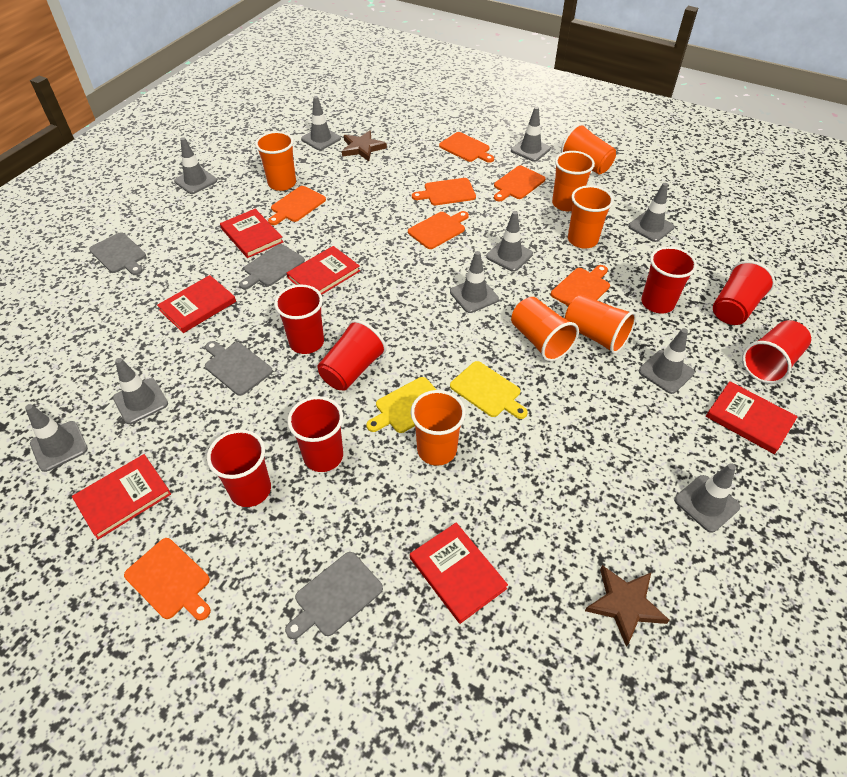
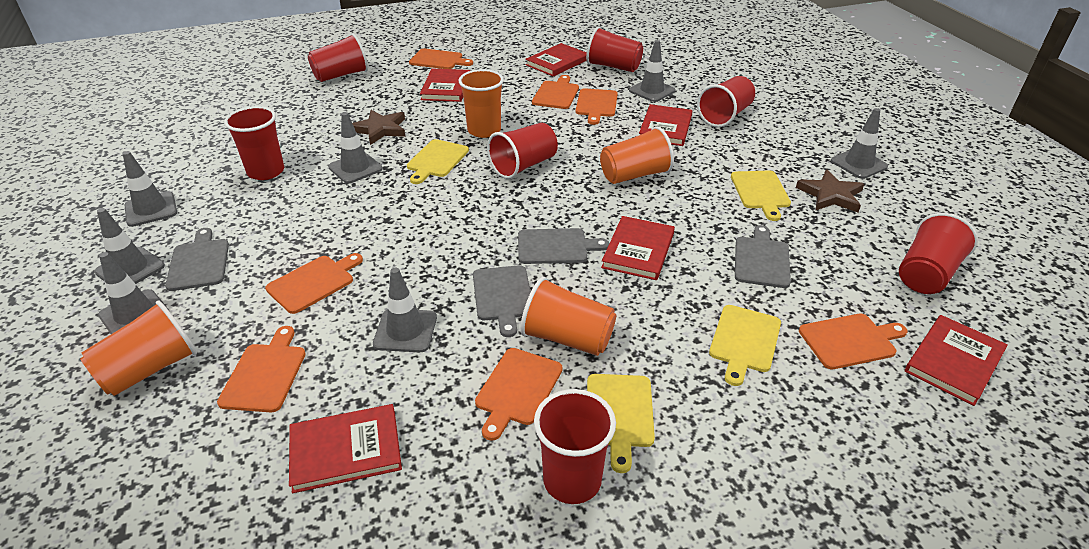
grey traffic cone: 10 -> 7
orange cup: 7 -> 4
yellow cutting board: 2 -> 4

